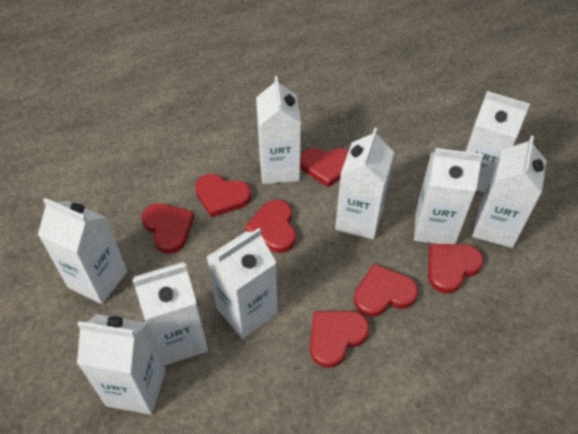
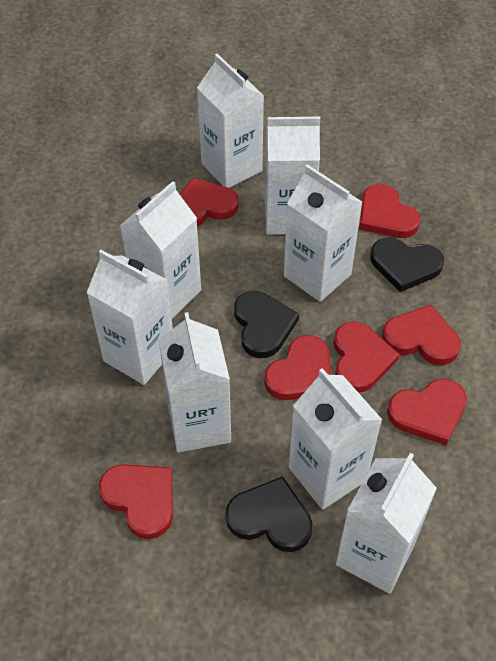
black heart: 0 -> 3
white carton: 9 -> 8

